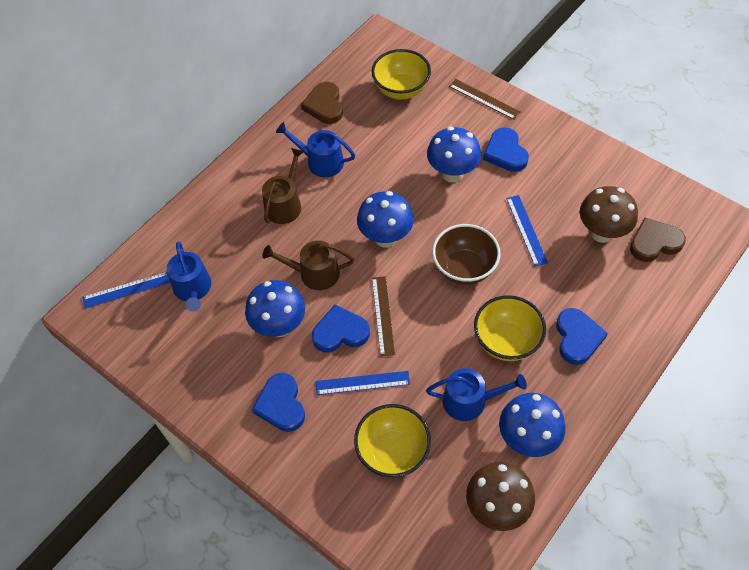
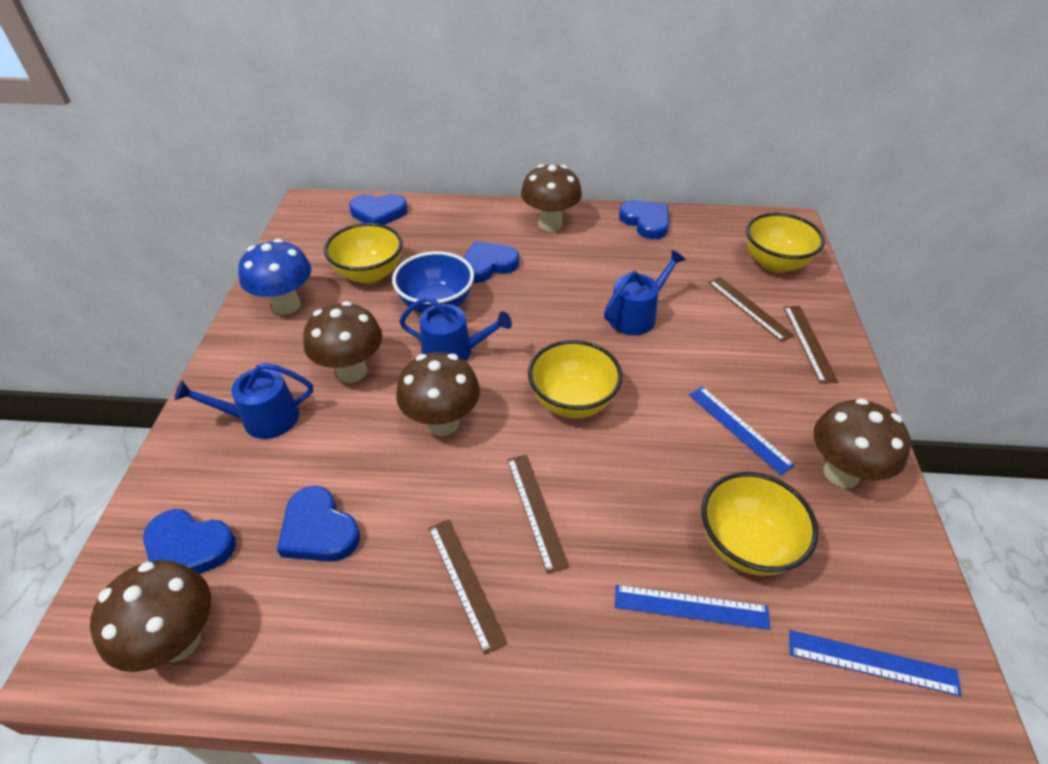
blue bowl: 0 -> 1
blue heart: 4 -> 5
blue mushroom: 4 -> 1
brown bowl: 1 -> 0
brown heart: 2 -> 0
brown mushroom: 2 -> 5
brown ruler: 2 -> 4
brown watering can: 2 -> 0
yellow bowl: 3 -> 4

